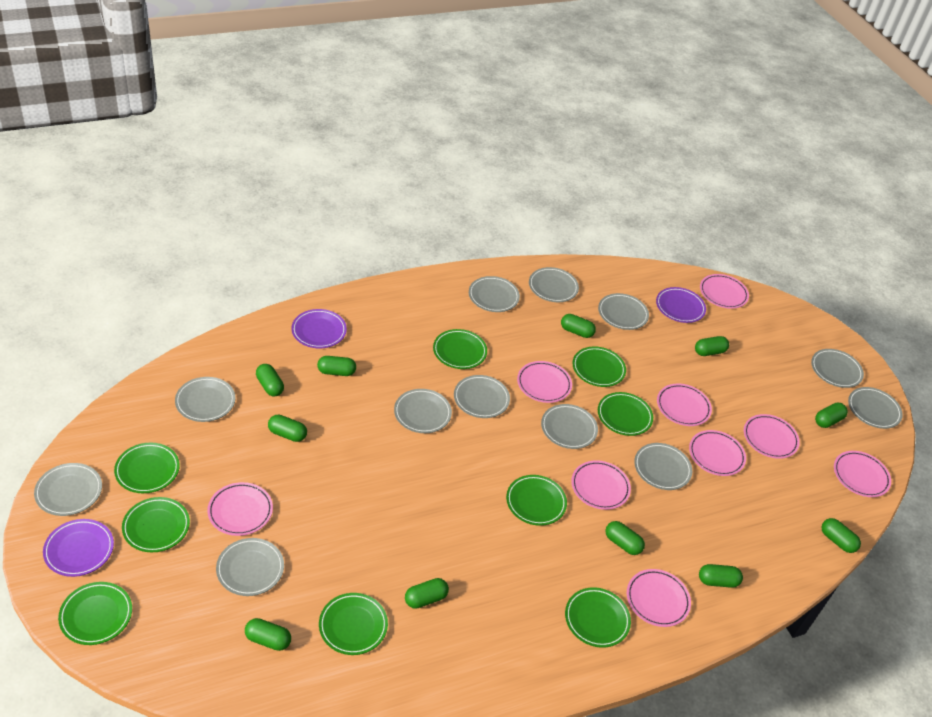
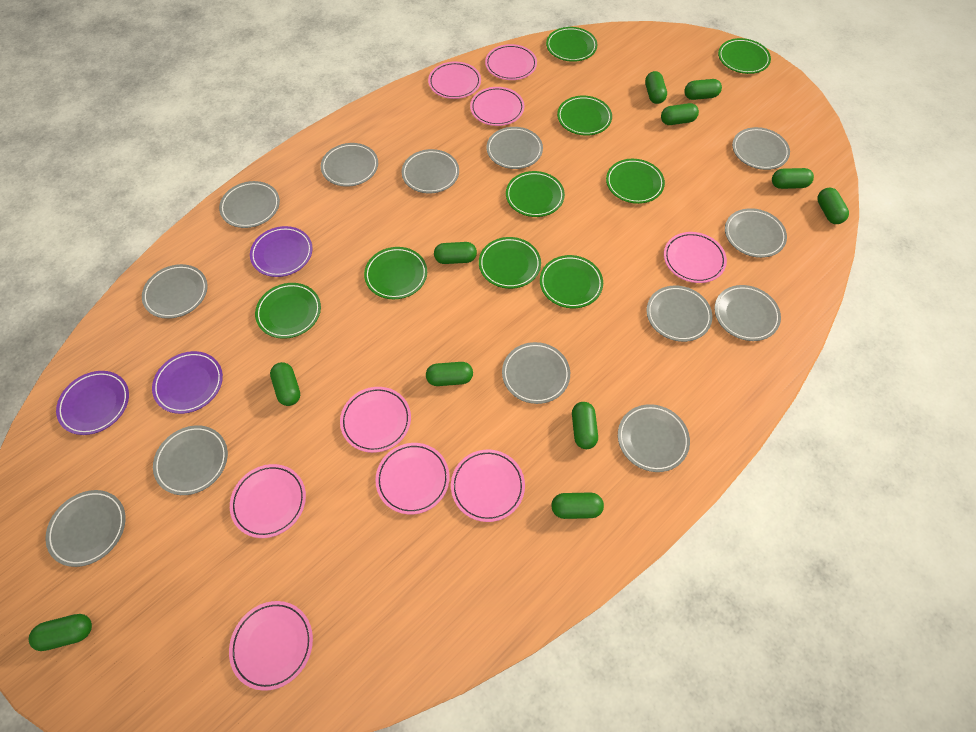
grey plate: 12 -> 13

